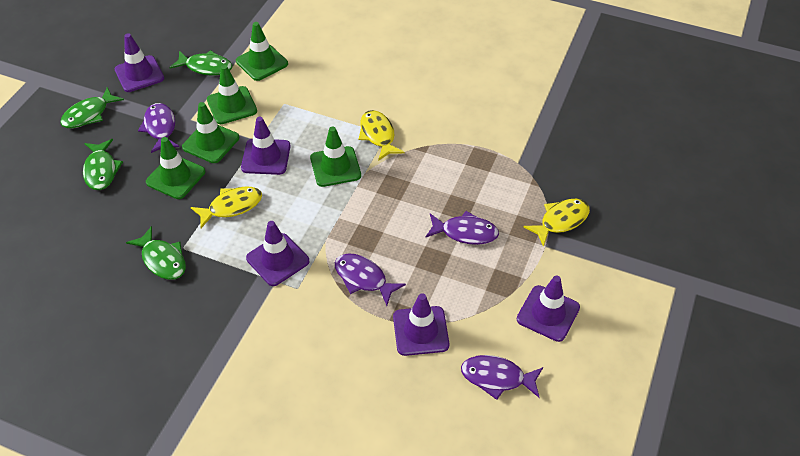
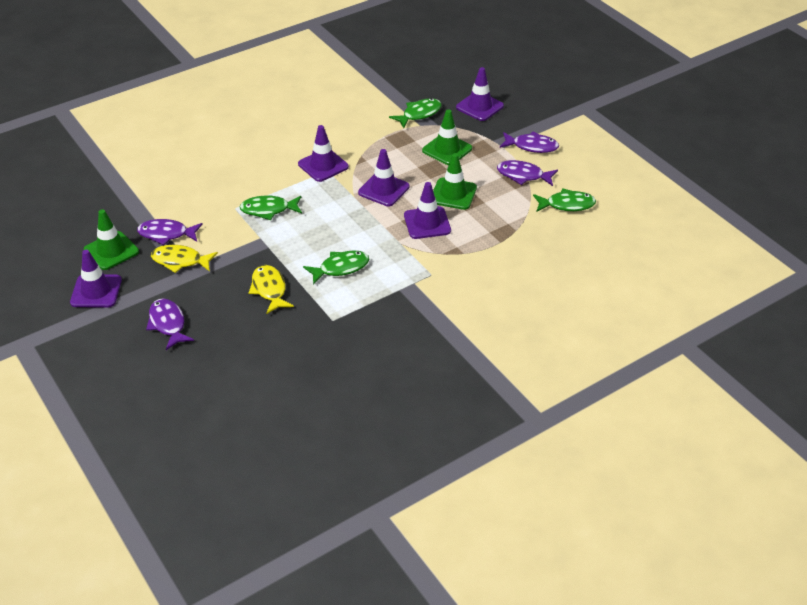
green traffic cone: 5 -> 3
yellow fish: 3 -> 2

